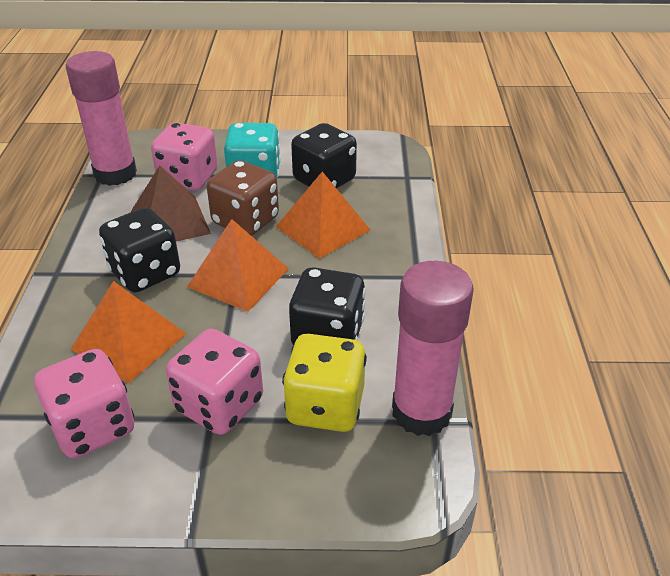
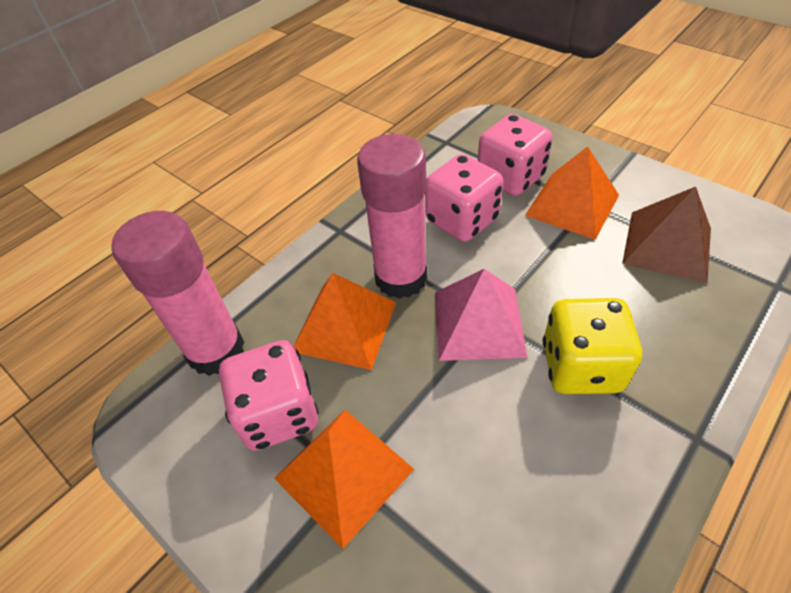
black dice: 3 -> 0
brown dice: 1 -> 0
pink pyramid: 0 -> 1
turquoise dice: 1 -> 0

